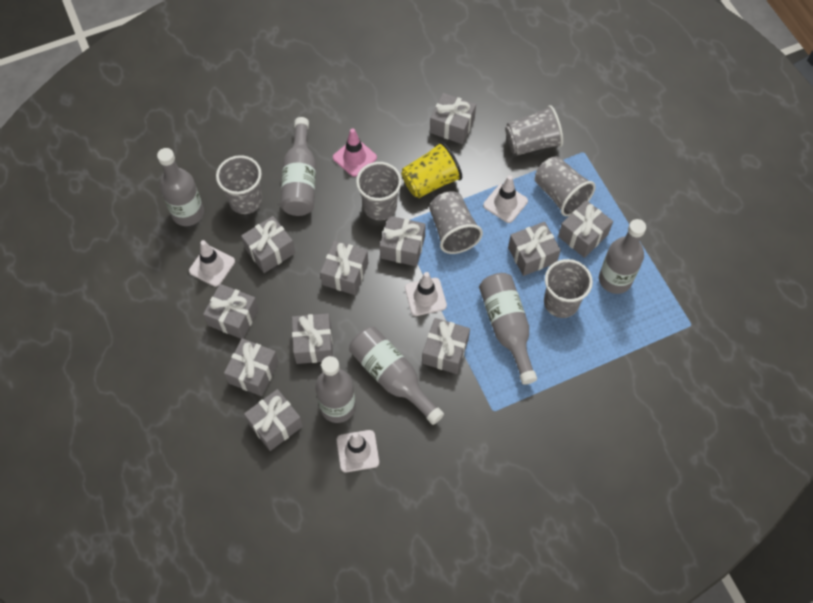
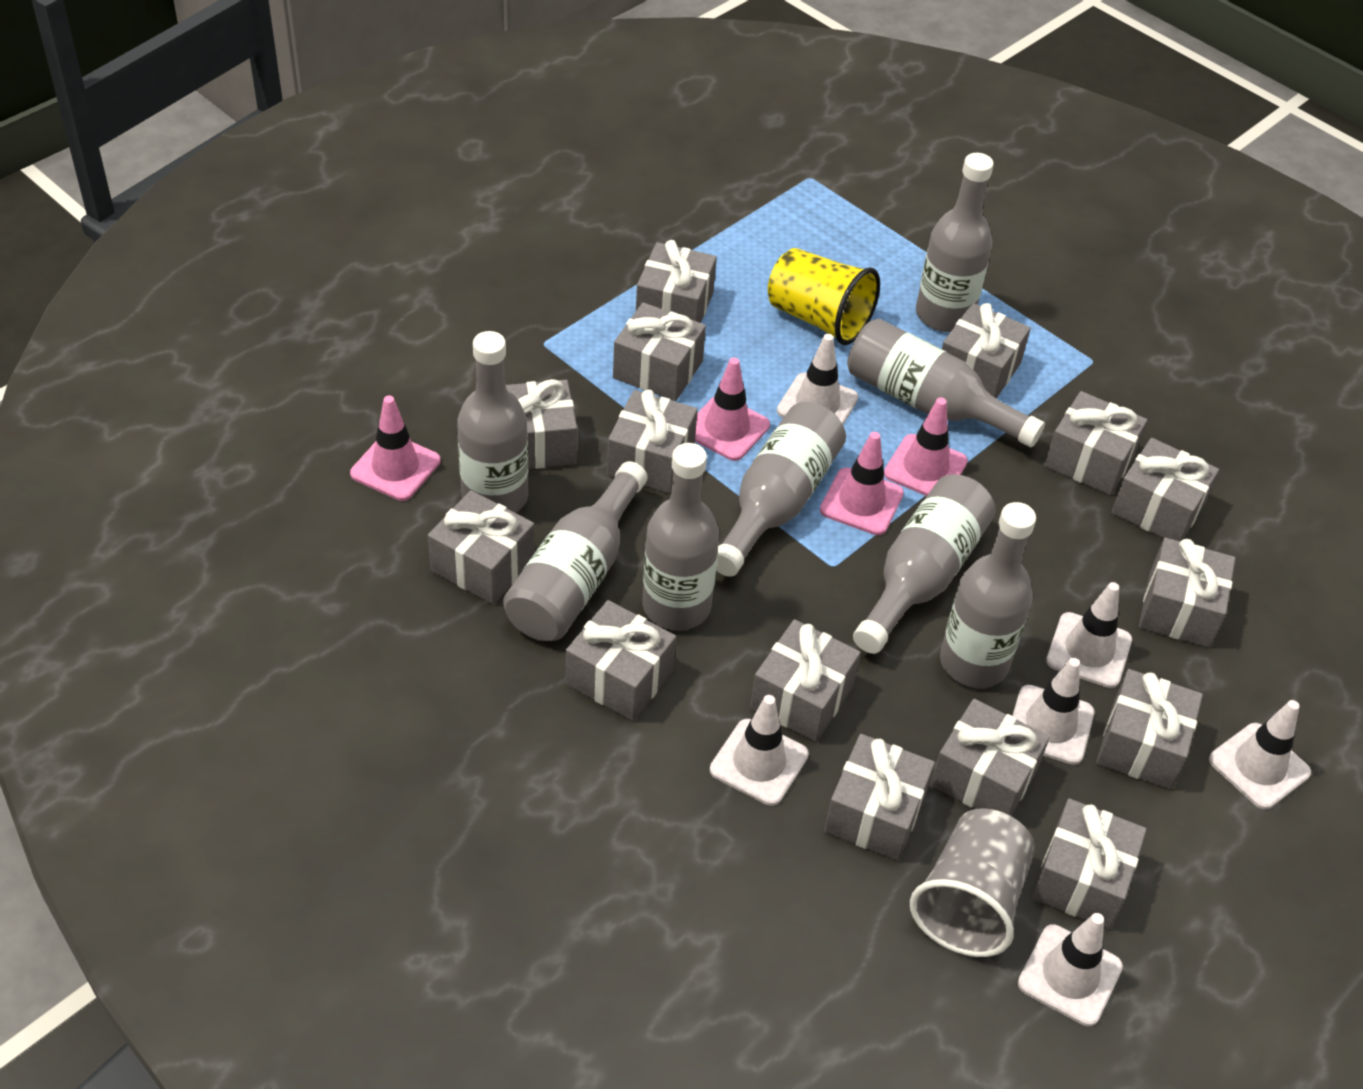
grey bottle: 6 -> 8
grey cup: 6 -> 1
grey gift: 11 -> 15
pink traffic cone: 1 -> 4
white traffic cone: 4 -> 6

